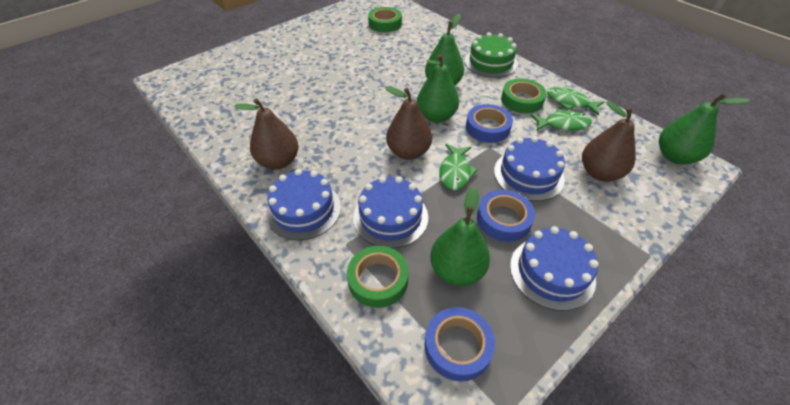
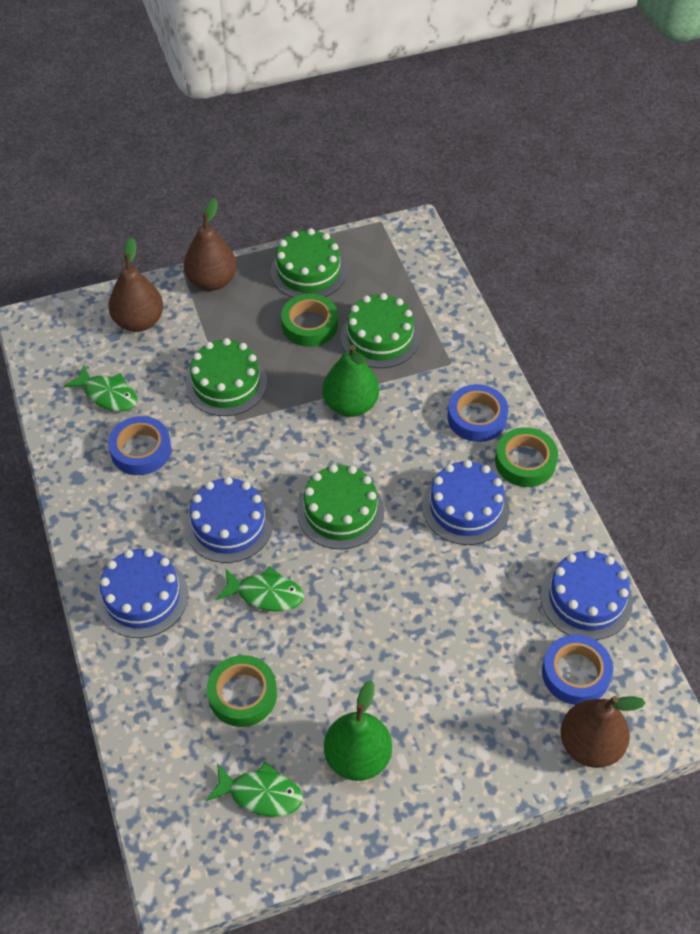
green cake: 1 -> 4
green pear: 4 -> 2

